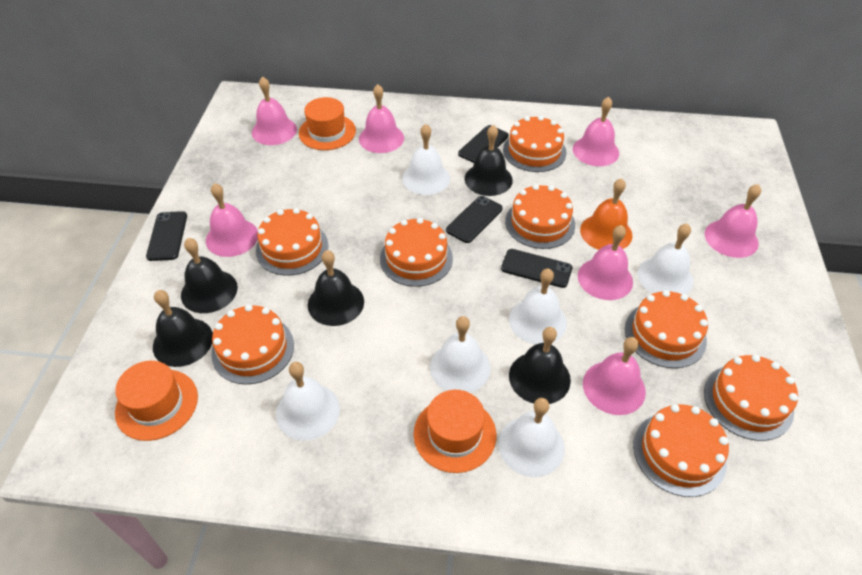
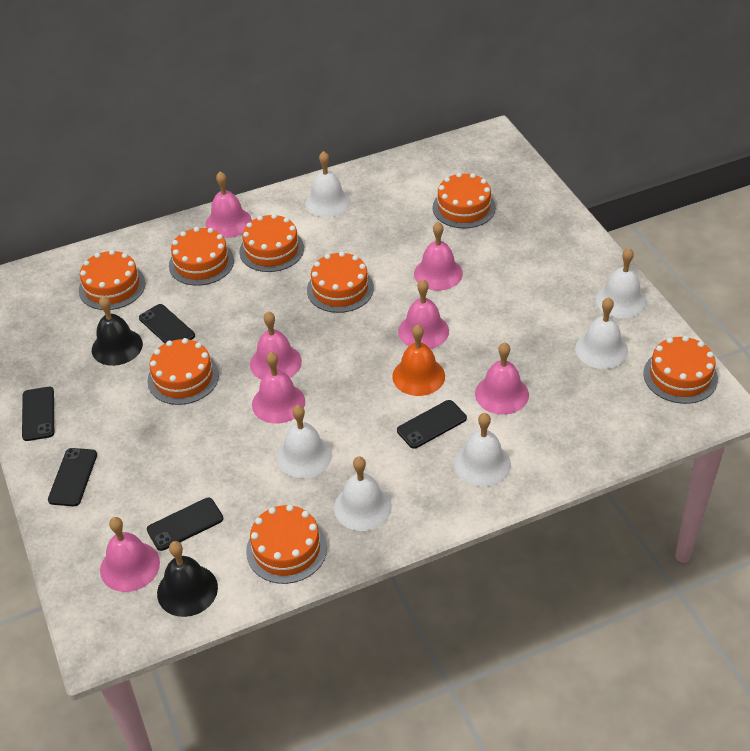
black bell: 5 -> 2
black phone: 4 -> 5
orange hat: 3 -> 0

